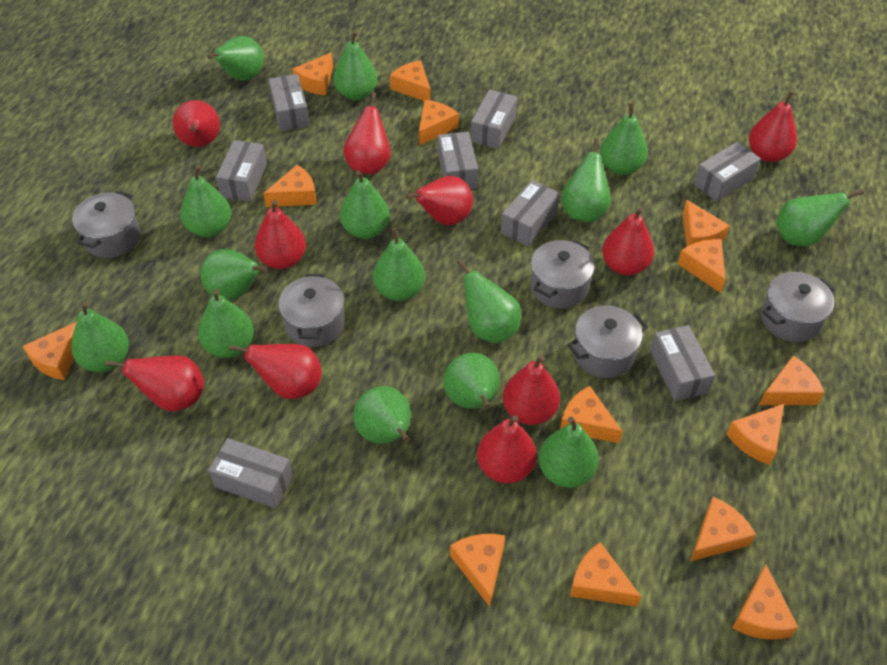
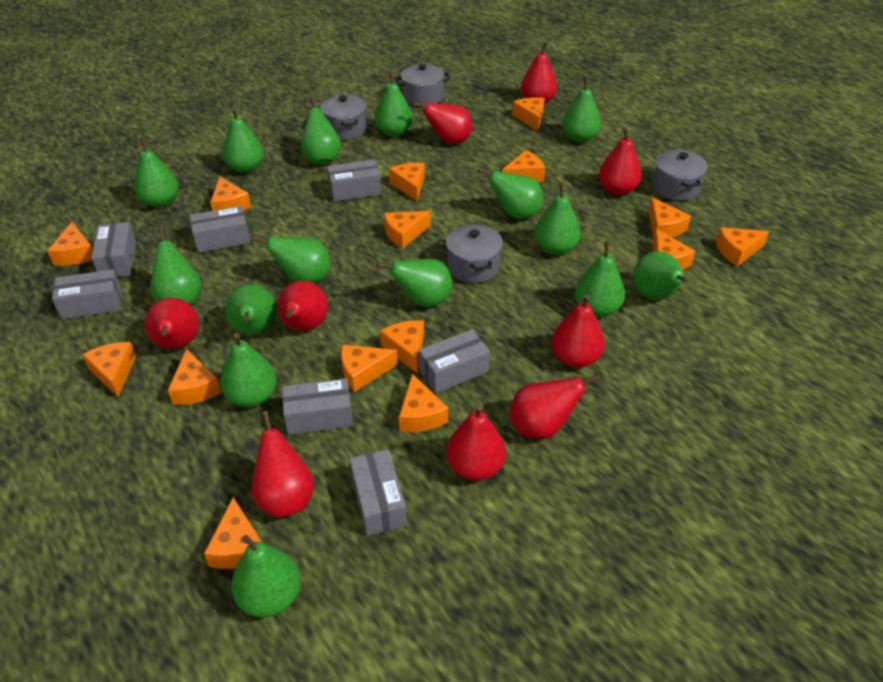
grey box: 8 -> 7
grey pot: 5 -> 4
orange cheese: 14 -> 15
red pear: 10 -> 9

